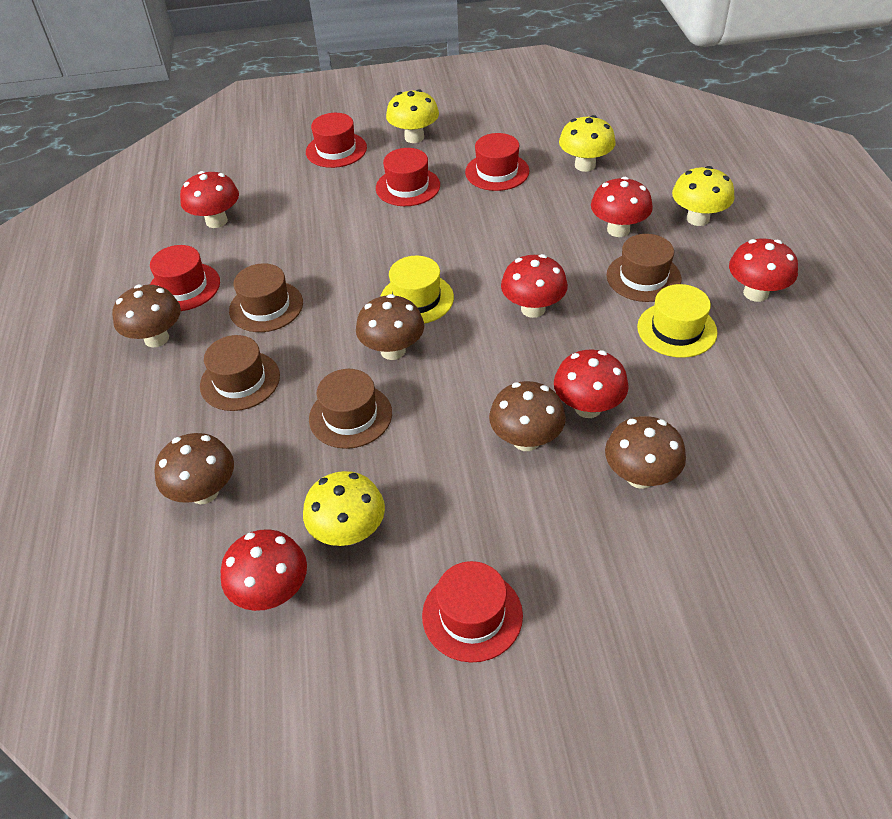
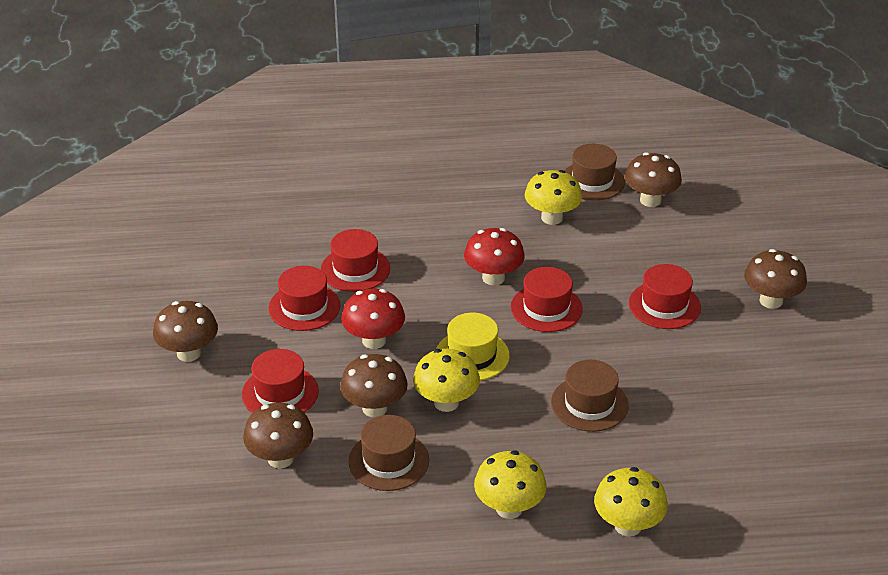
brown hat: 4 -> 3
red mushroom: 6 -> 2
yellow hat: 2 -> 1

